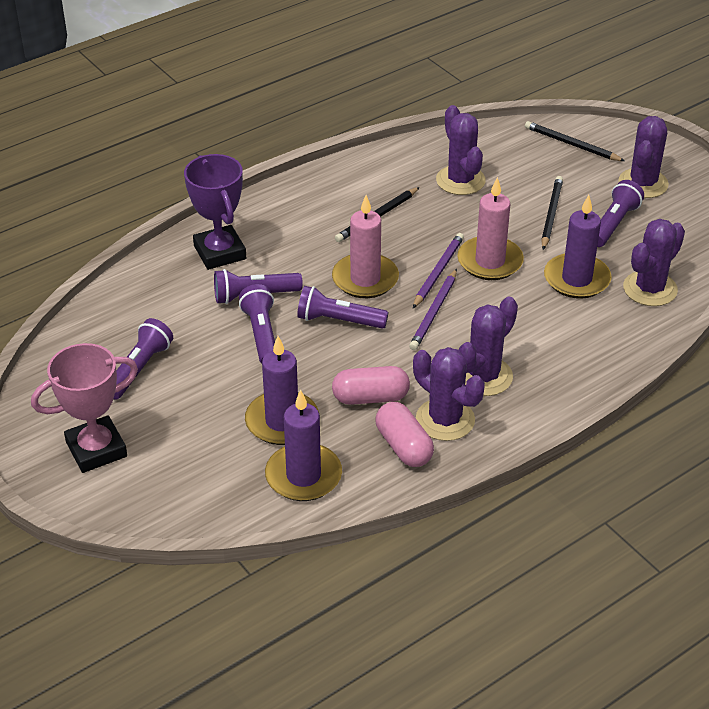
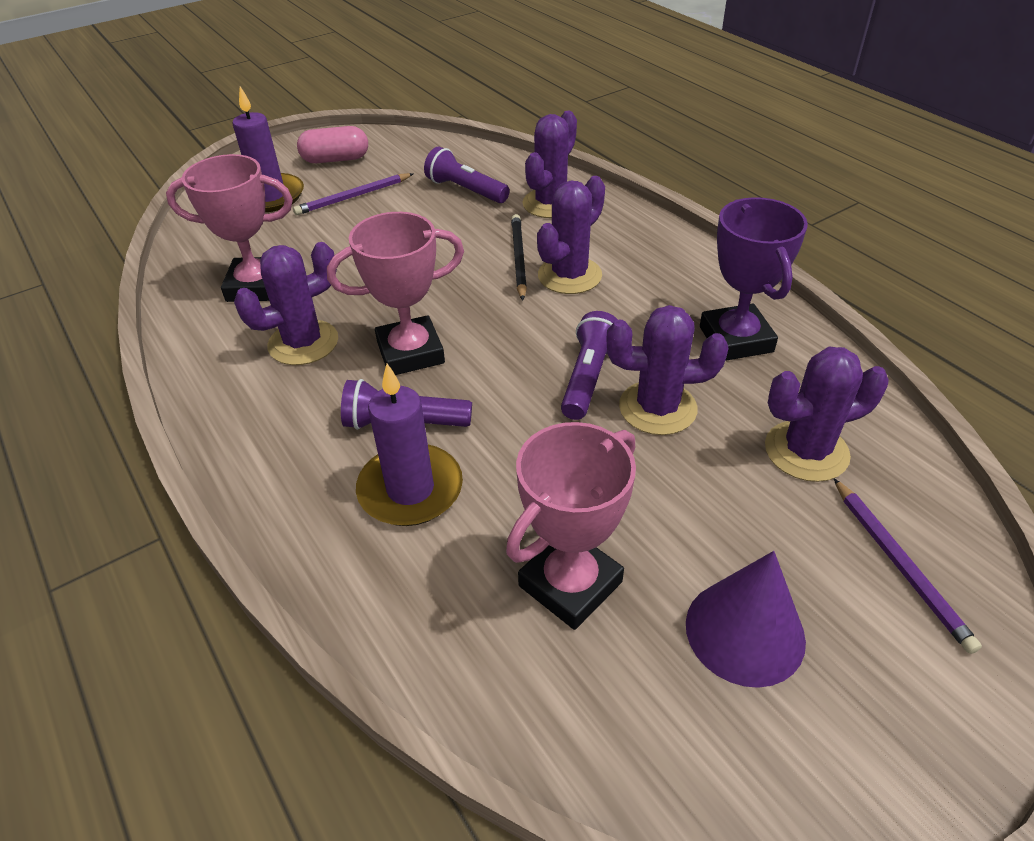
black pencil: 3 -> 1
pink candle: 2 -> 0
pink capsule: 2 -> 1
pink trophy: 1 -> 3
purple candle: 3 -> 2
purple cone: 0 -> 1
purple flashlight: 5 -> 3

